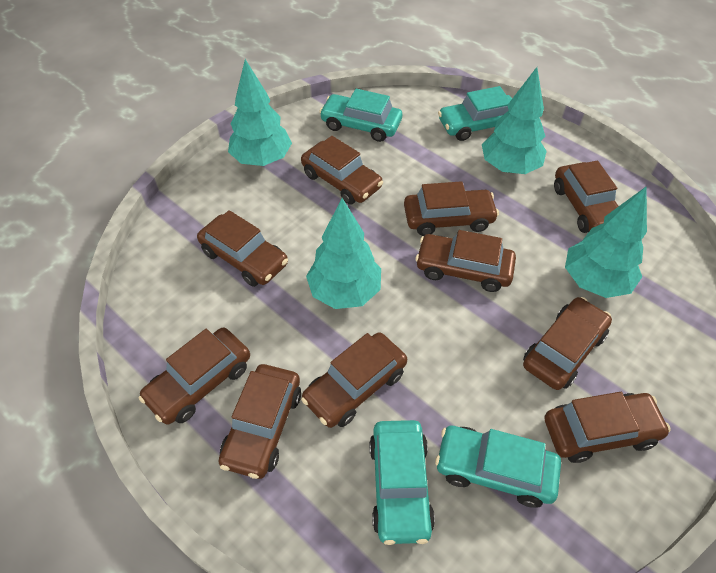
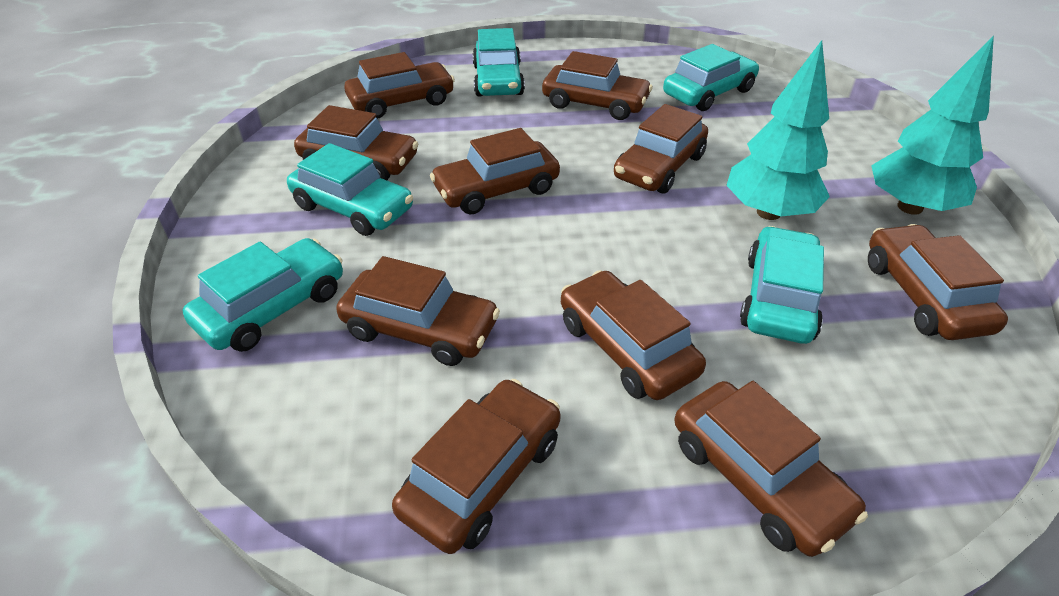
turquoise car: 4 -> 5
turquoise tree: 4 -> 2

